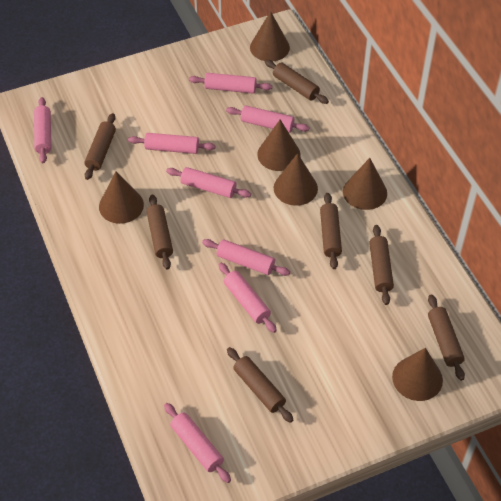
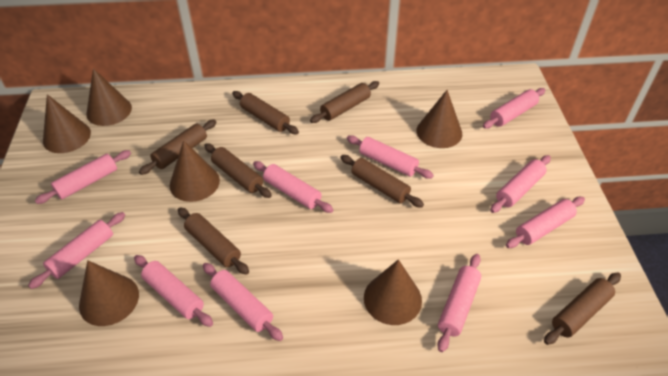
pink rolling pin: 8 -> 10

